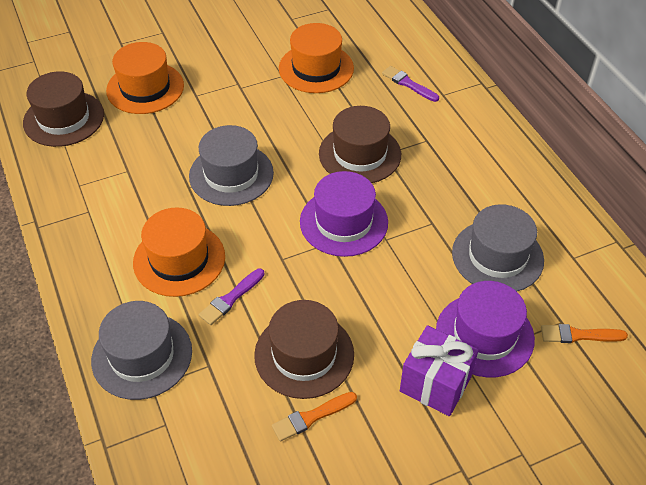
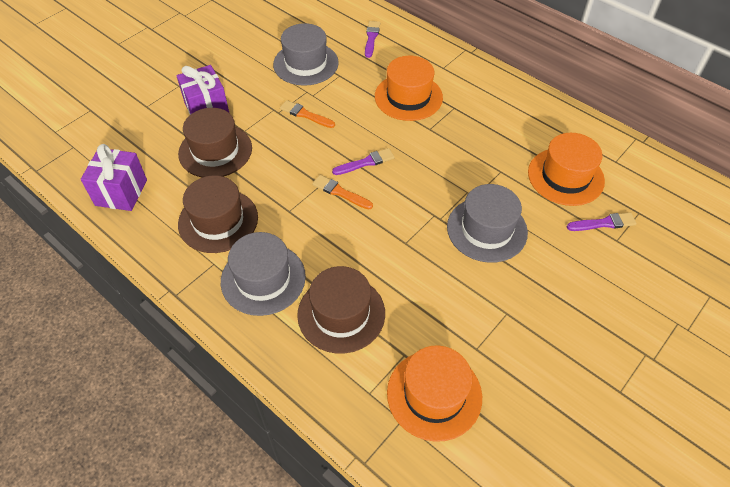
purple brush: 2 -> 3
purple gift: 1 -> 2
purple hat: 2 -> 0

